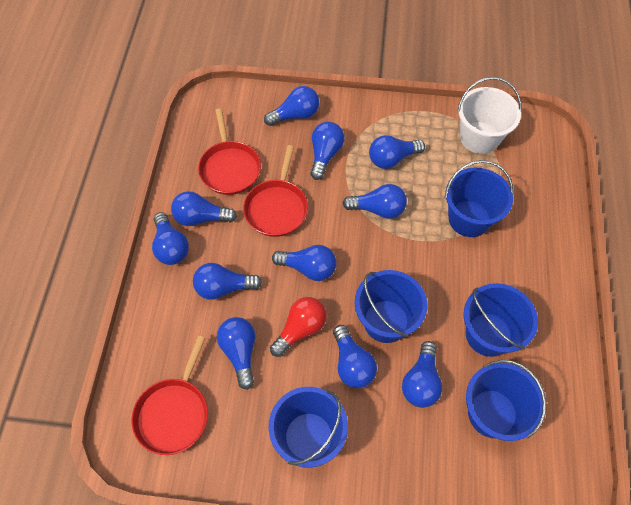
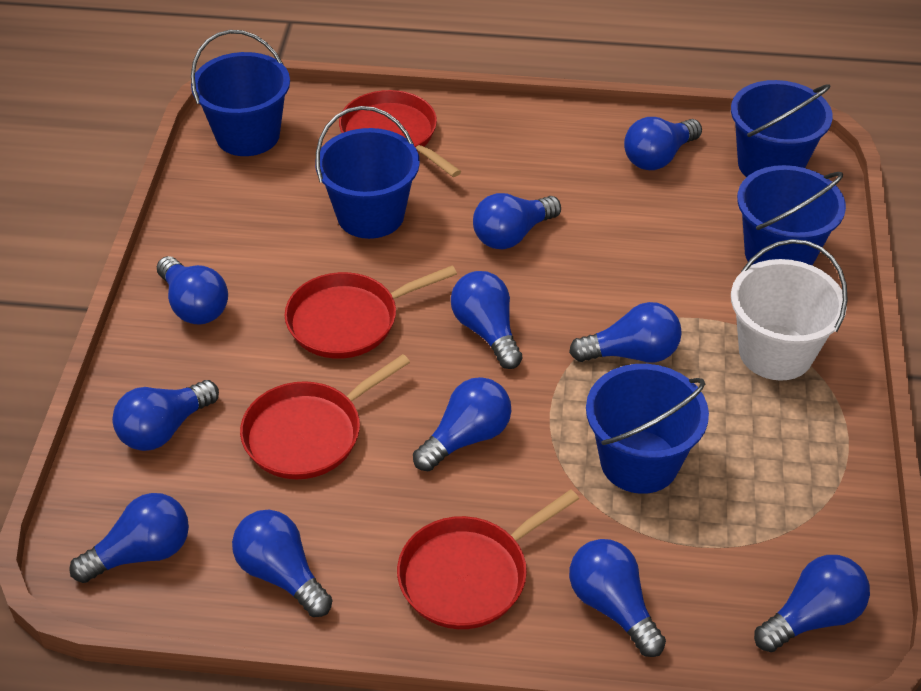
red light bulb: 1 -> 0
red pan: 3 -> 4

